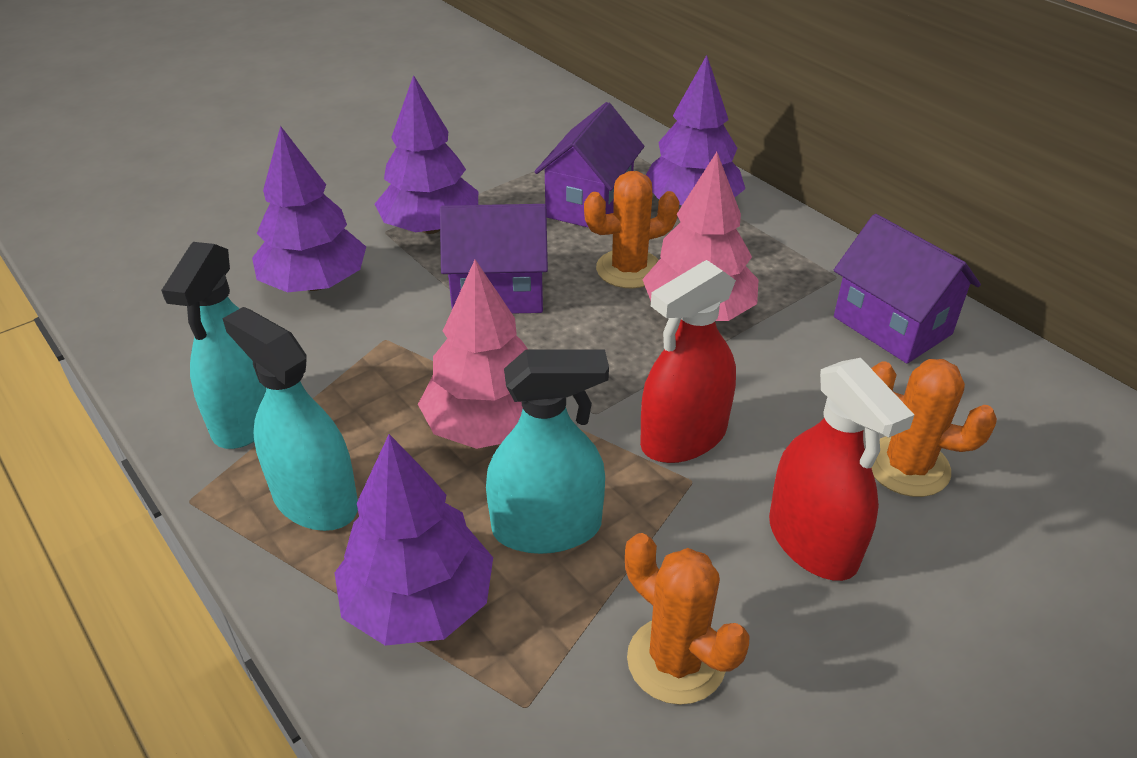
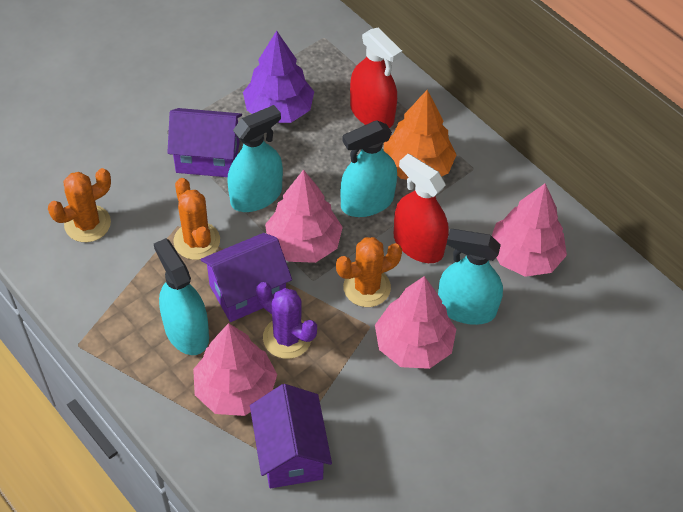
orange tree: 0 -> 1
pink tree: 2 -> 4
purple cactus: 0 -> 1
purple tree: 4 -> 1
turquoise spray bottle: 3 -> 4

